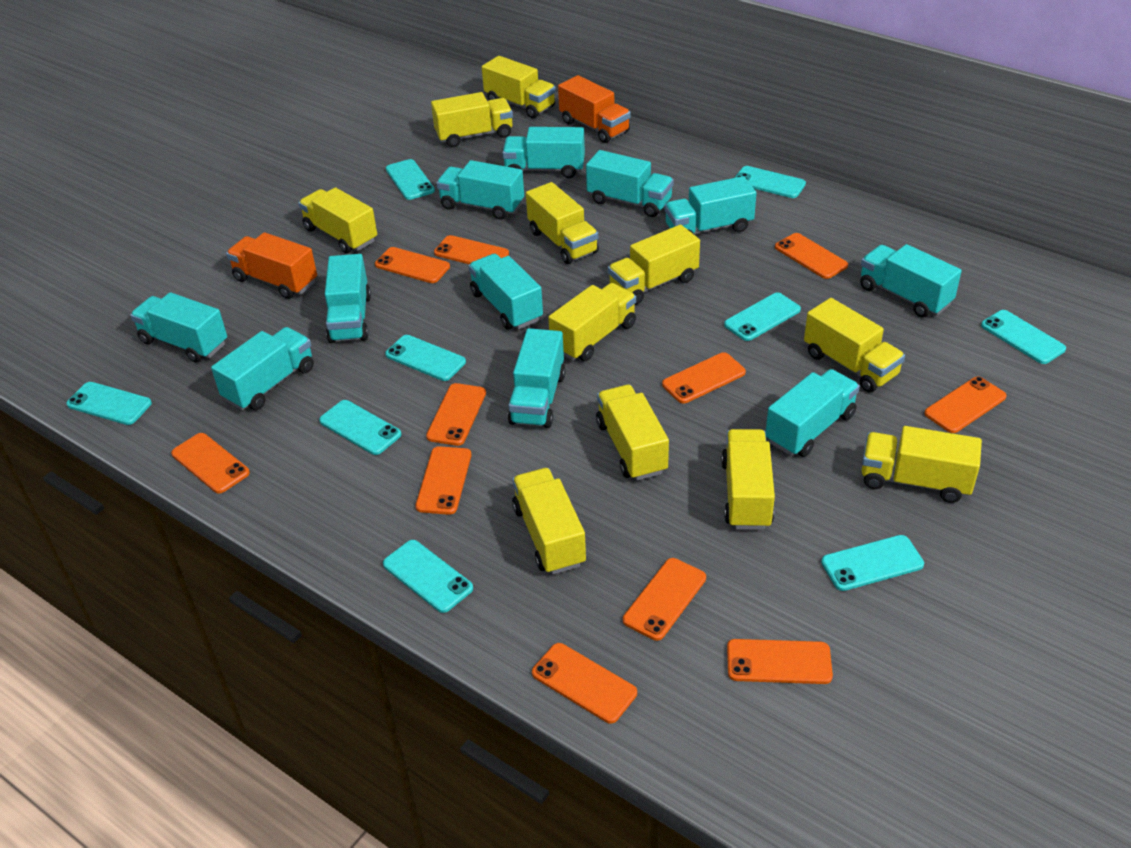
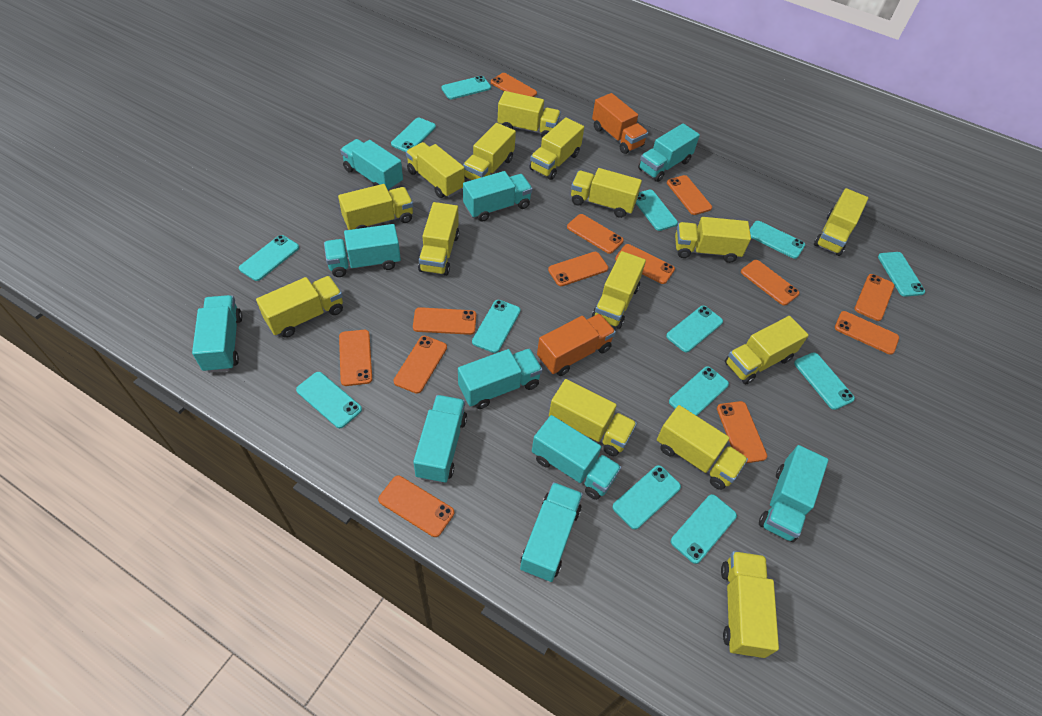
orange phone: 11 -> 13
turquoise phone: 9 -> 13
turquoise truck: 11 -> 10
yellow truck: 11 -> 15

